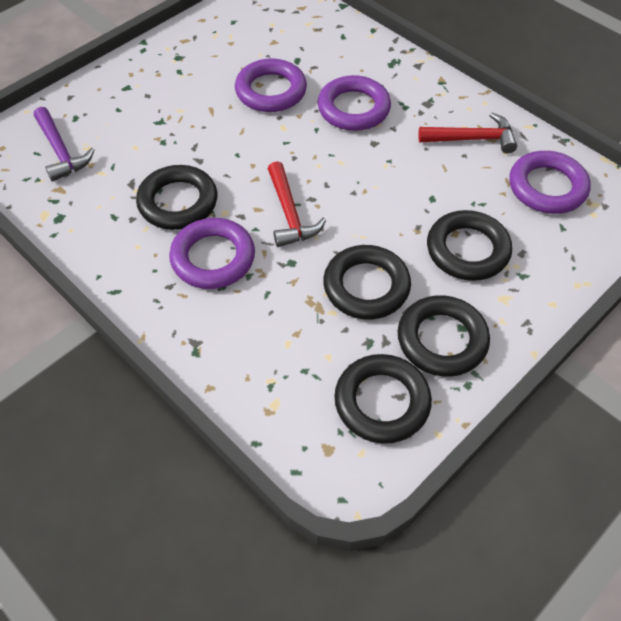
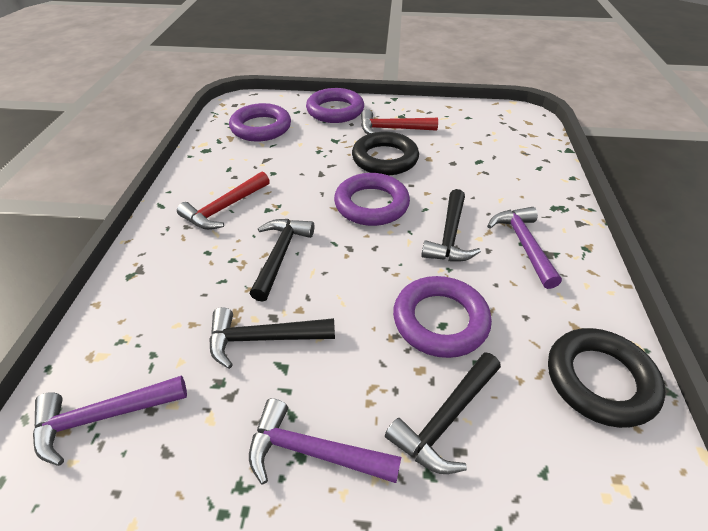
black hammer: 0 -> 4
black ring: 5 -> 2
purple hammer: 1 -> 3

